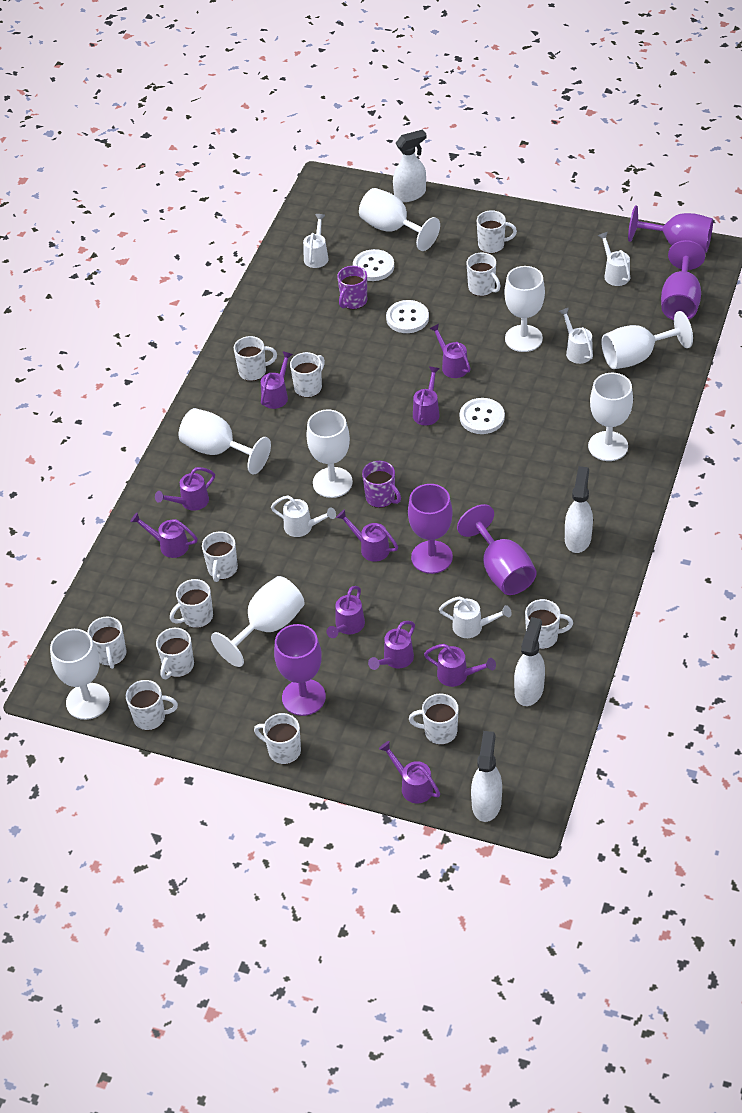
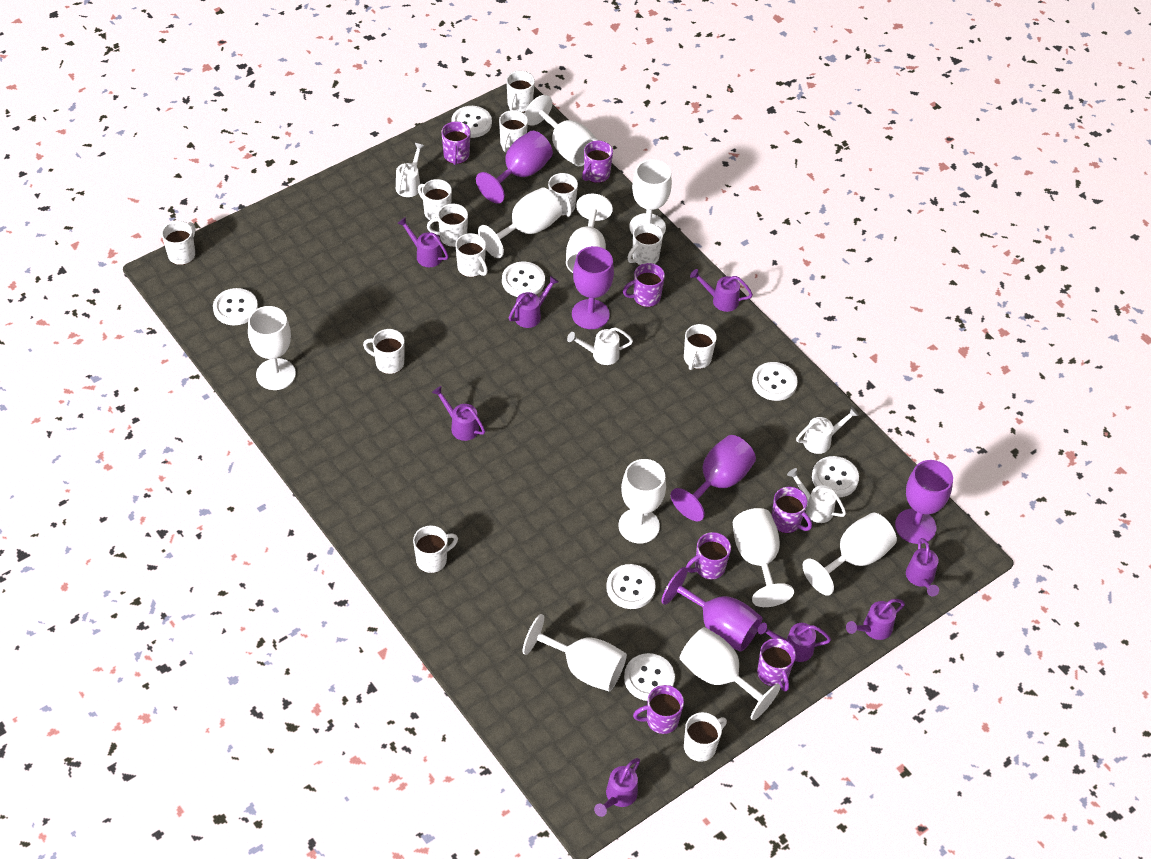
purple mug: 2 -> 7
purple watering can: 10 -> 8
white button: 3 -> 7
white goblet: 8 -> 10
white spray bottle: 4 -> 0
white watering can: 5 -> 4

